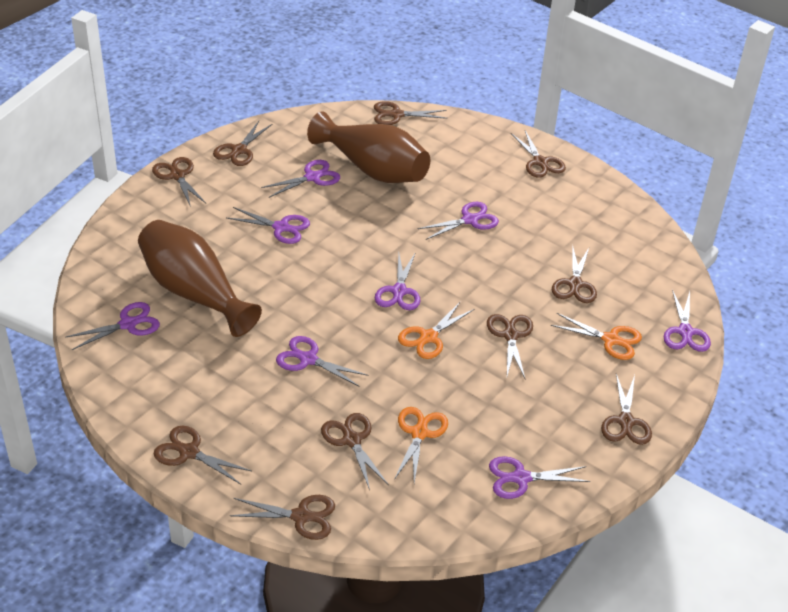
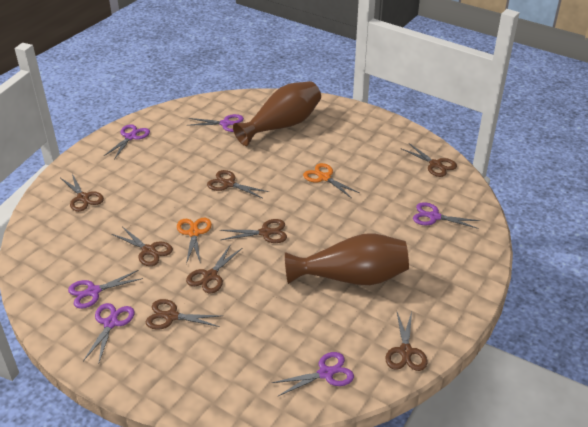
brown scissors: 10 -> 8
orange scissors: 3 -> 2
purple scissors: 8 -> 6

